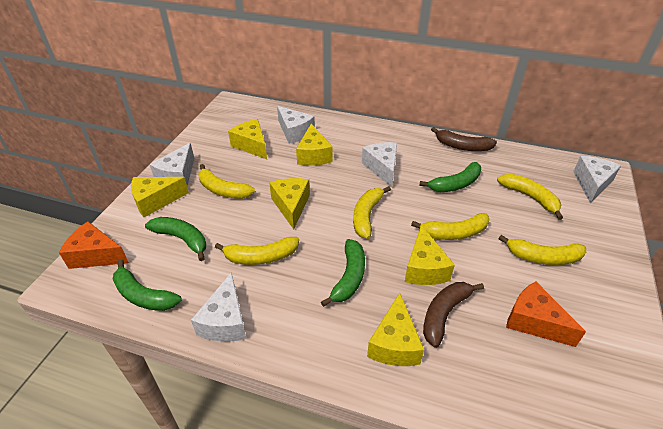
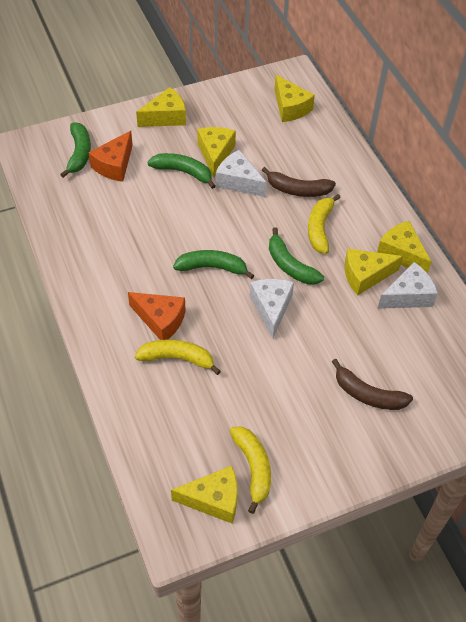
white cheese: 5 -> 3
yellow banana: 6 -> 3

